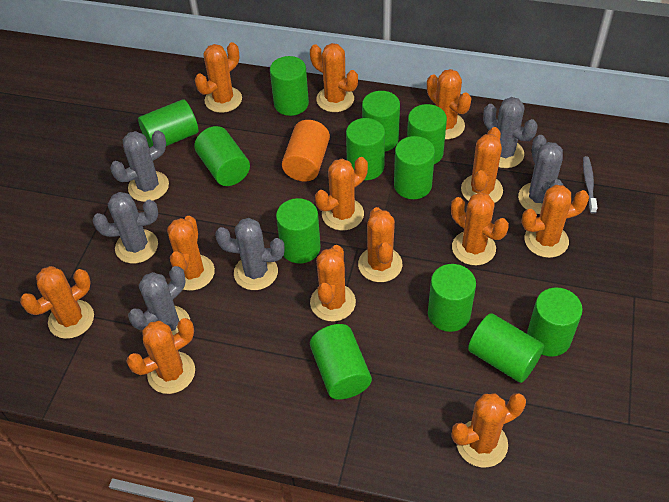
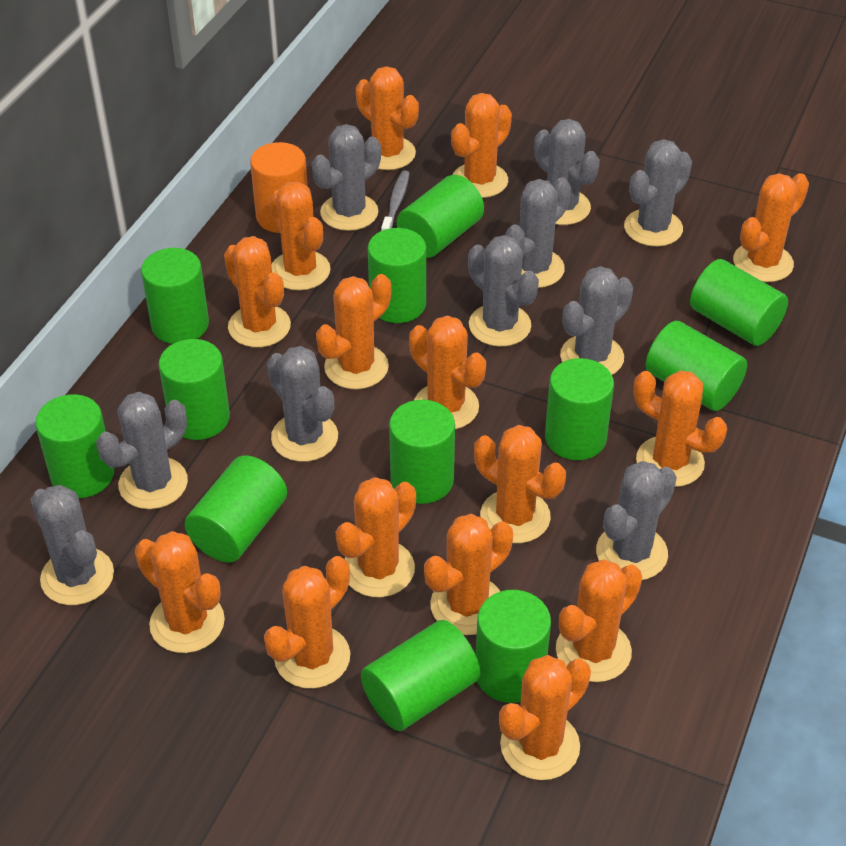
grey cactus: 6 -> 10
orange cactus: 13 -> 15

